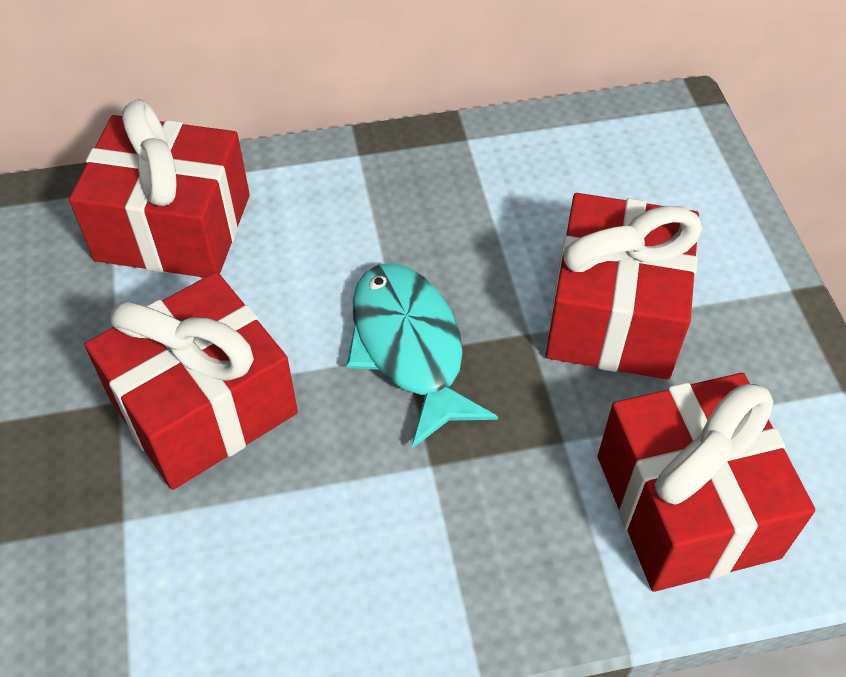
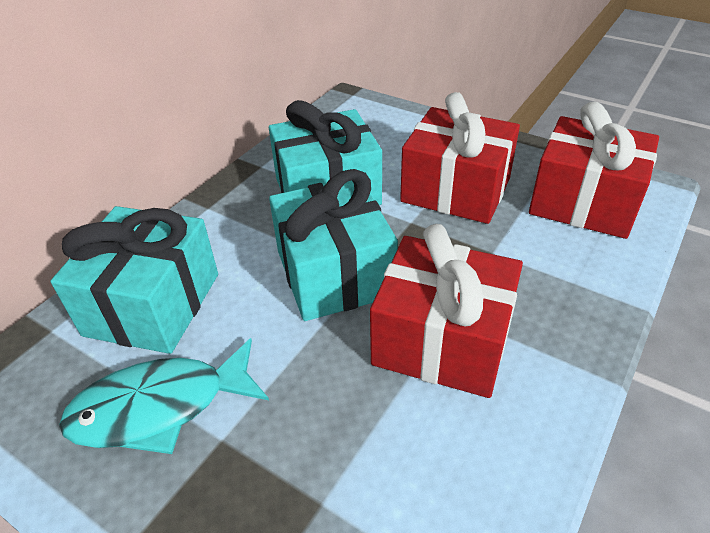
red gift: 4 -> 3
turquoise gift: 0 -> 3

